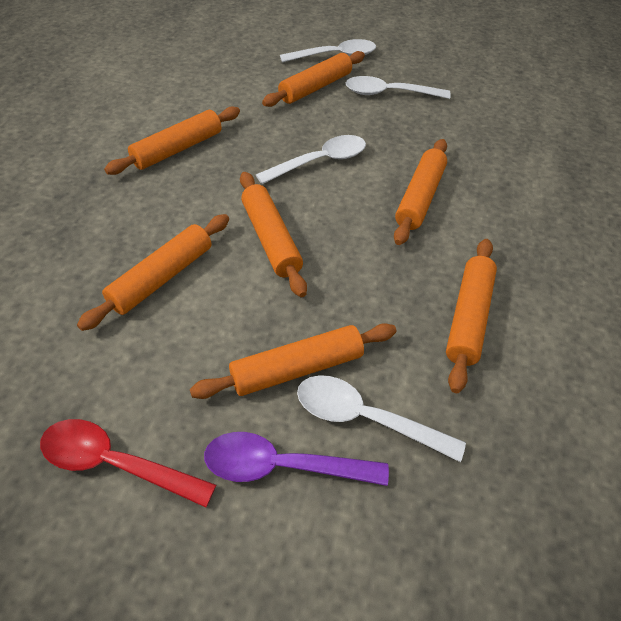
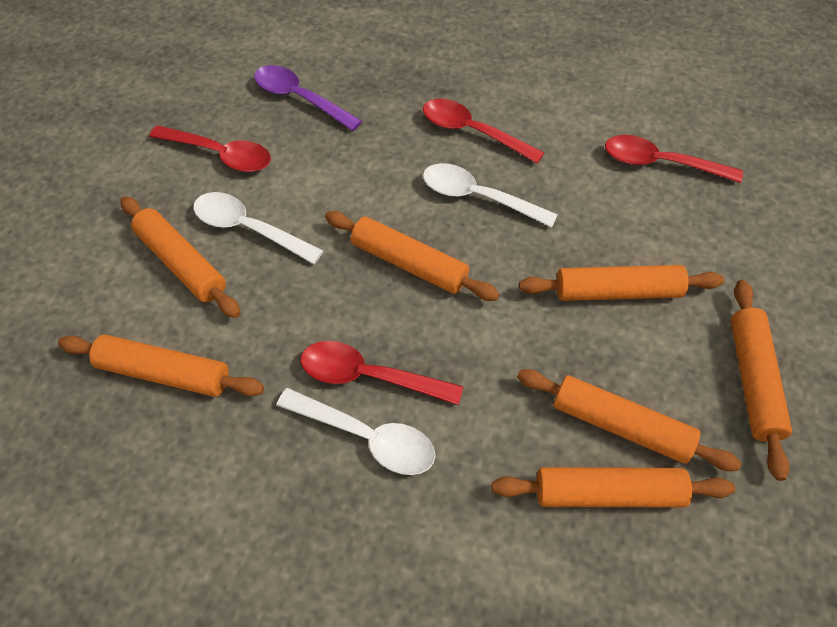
red spoon: 1 -> 4
white spoon: 4 -> 3

